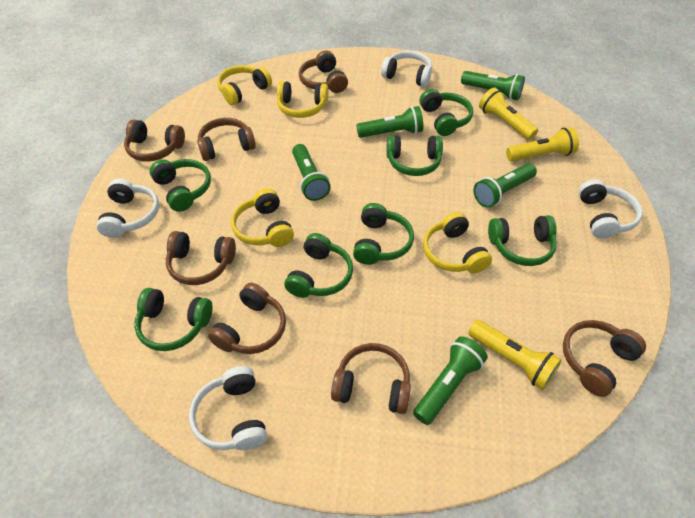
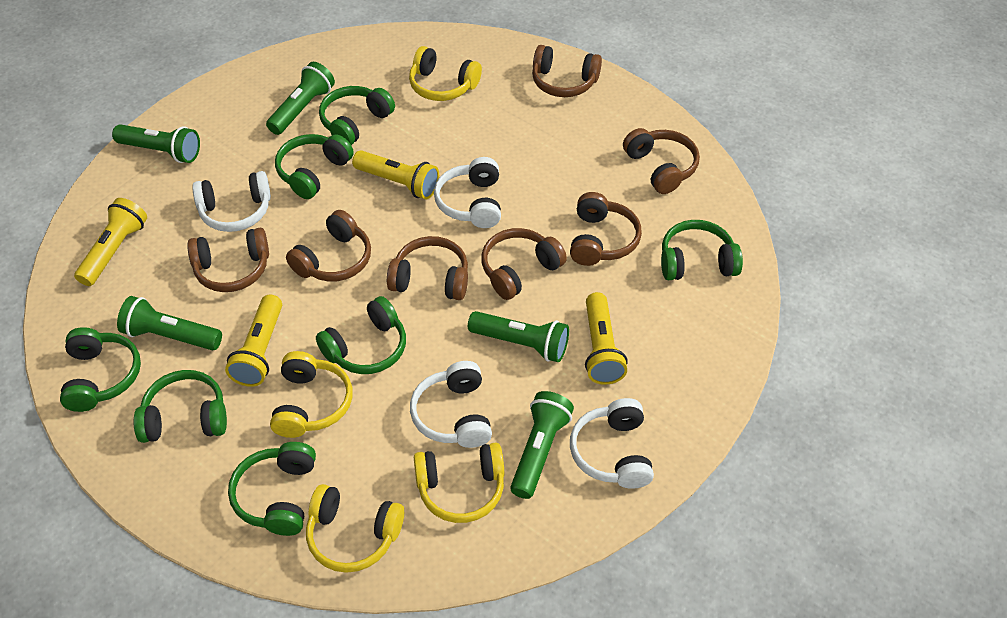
yellow flashlight: 3 -> 4

